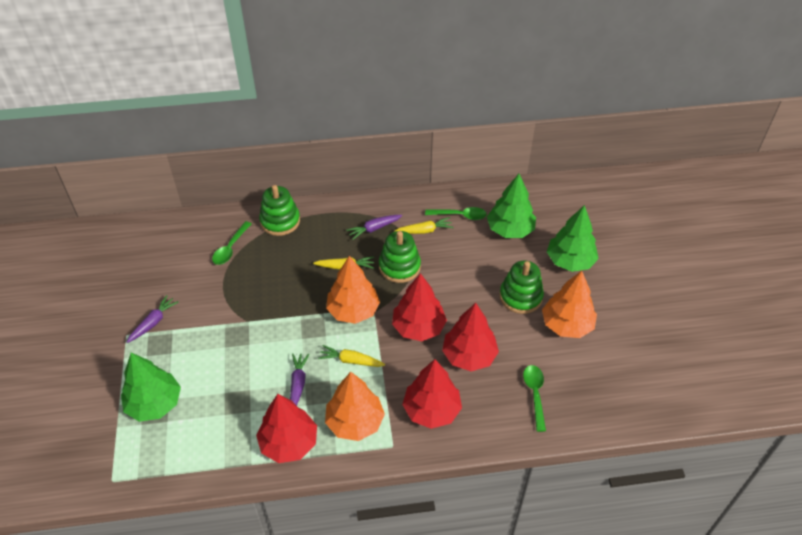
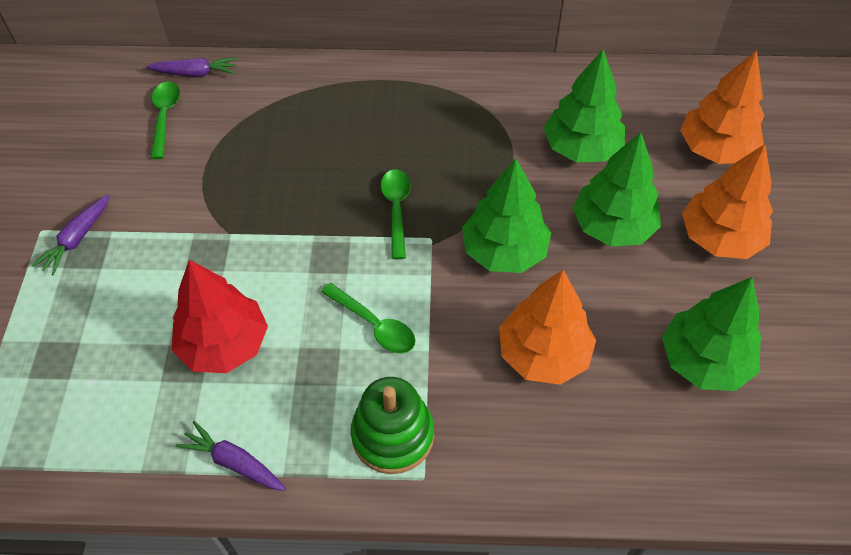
green stacking toy: 3 -> 1
green tree: 3 -> 4
red tree: 4 -> 1
yellow carrot: 3 -> 0

